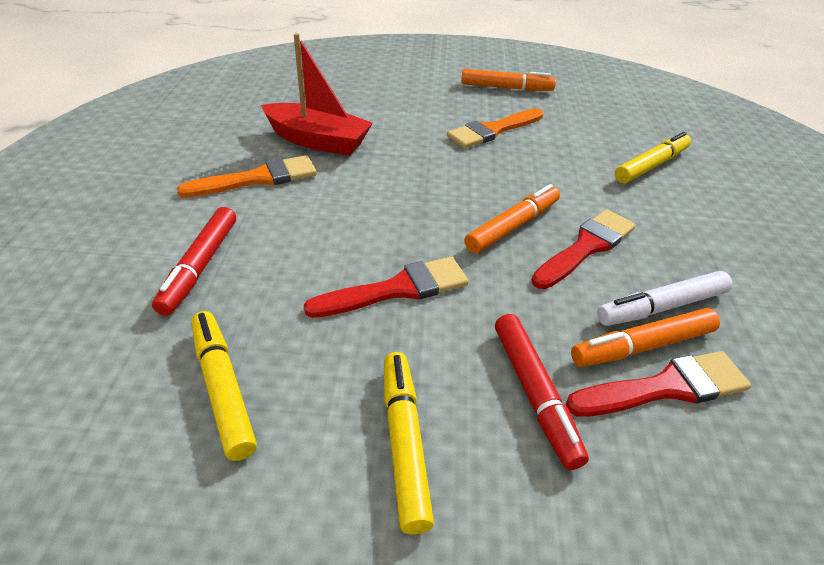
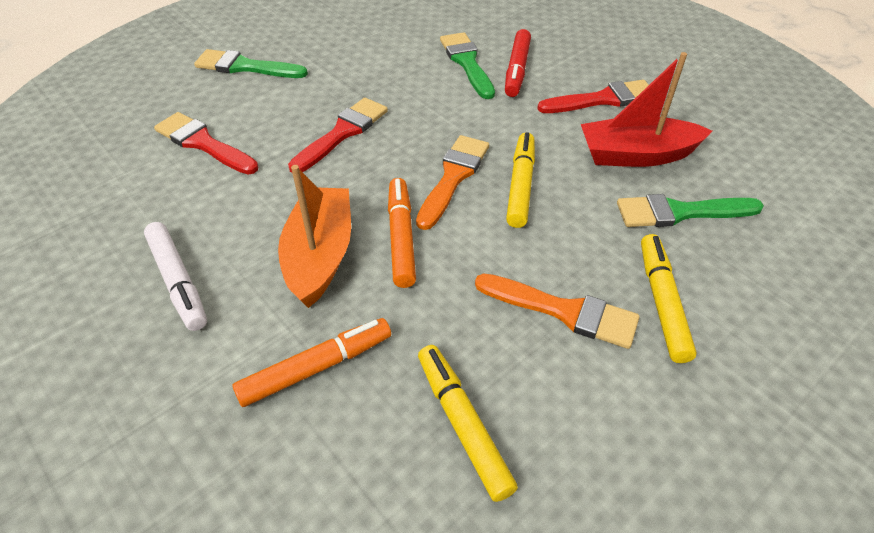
green brush: 0 -> 3
orange boat: 0 -> 1
orange marker: 3 -> 2
red marker: 2 -> 1

